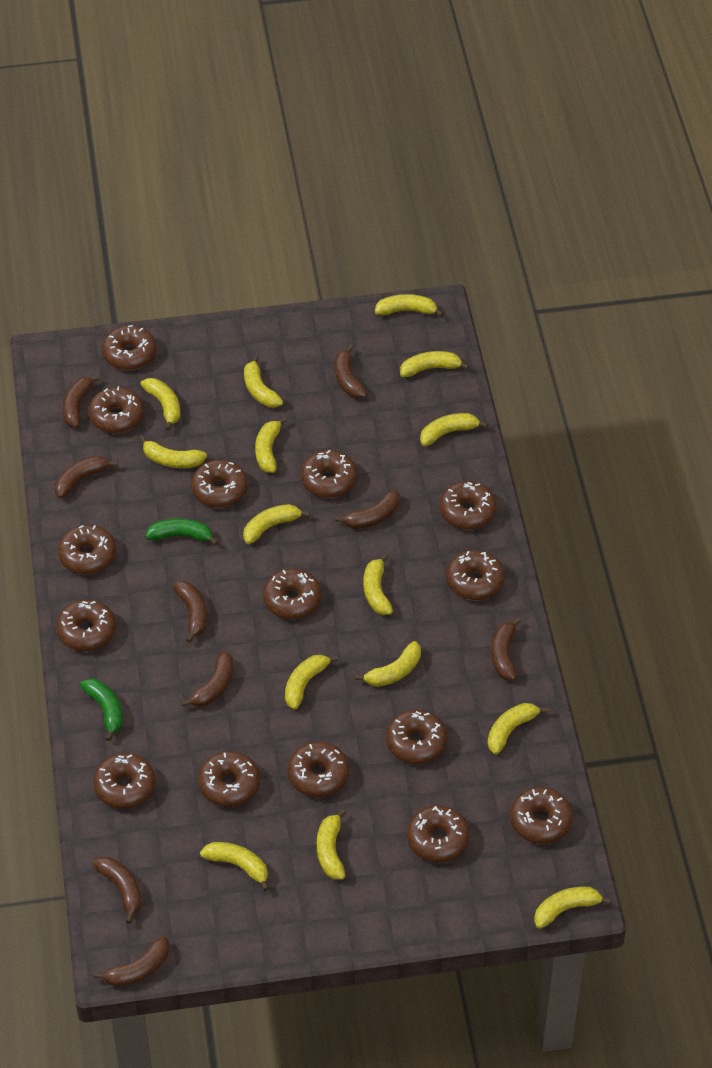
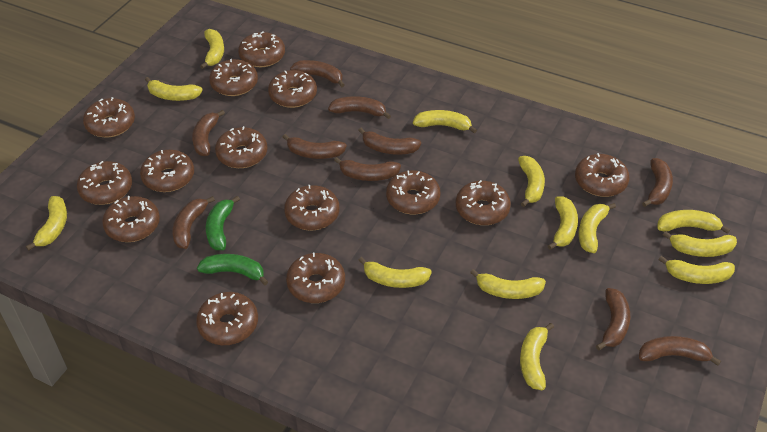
brown banana: 9 -> 10
brown donut: 15 -> 14
yellow banana: 15 -> 13

